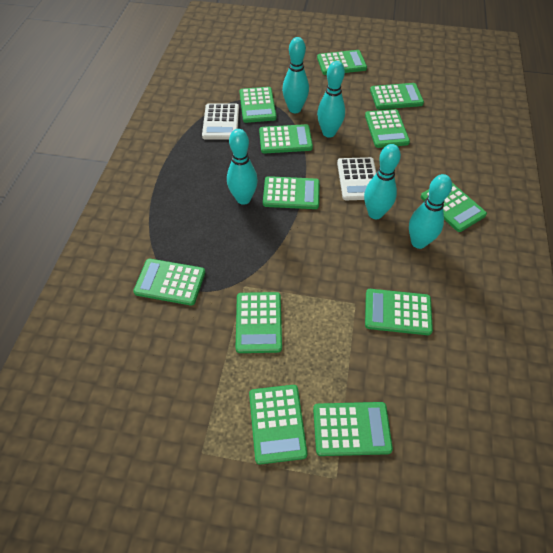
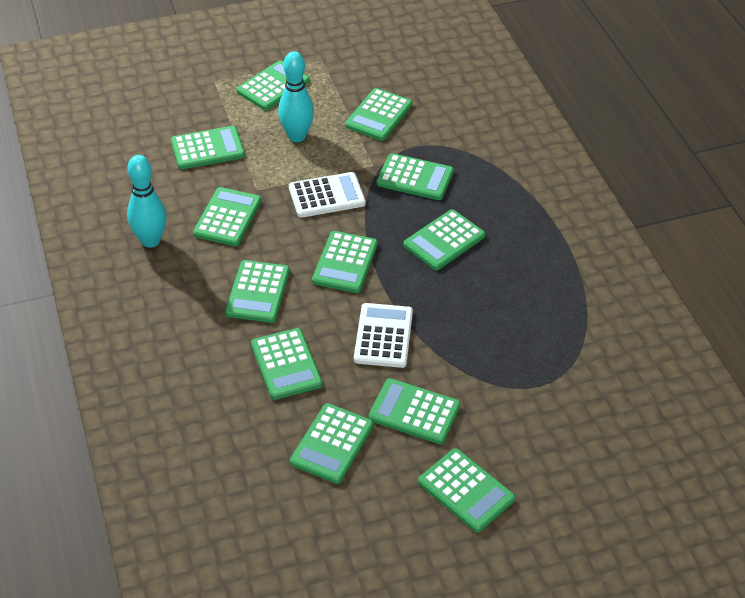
turquoise bowling pin: 5 -> 2

